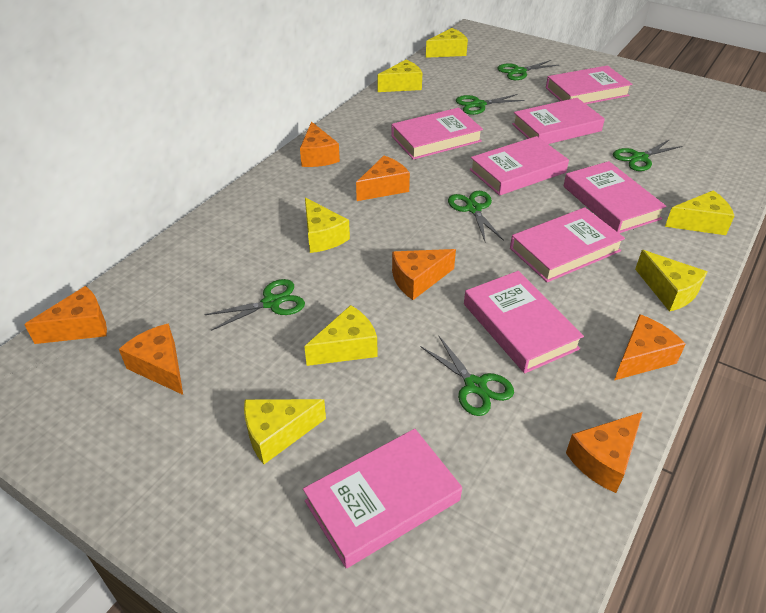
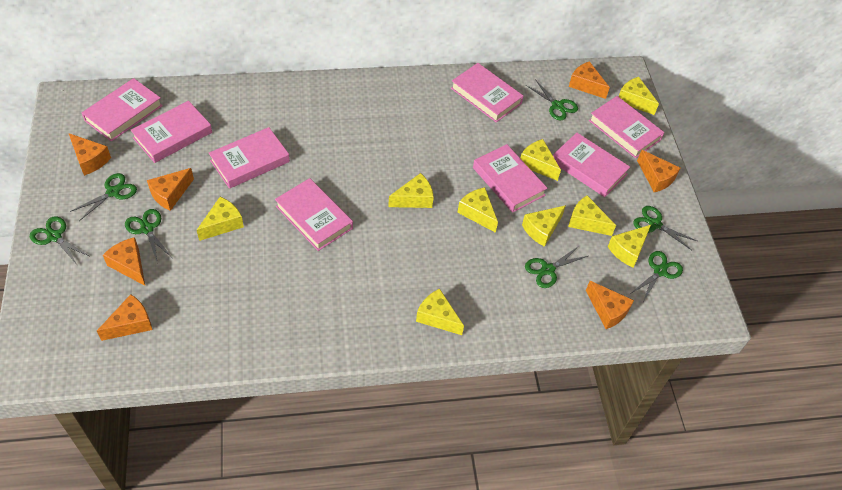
green scissors: 6 -> 7
yellow cheese: 7 -> 9

